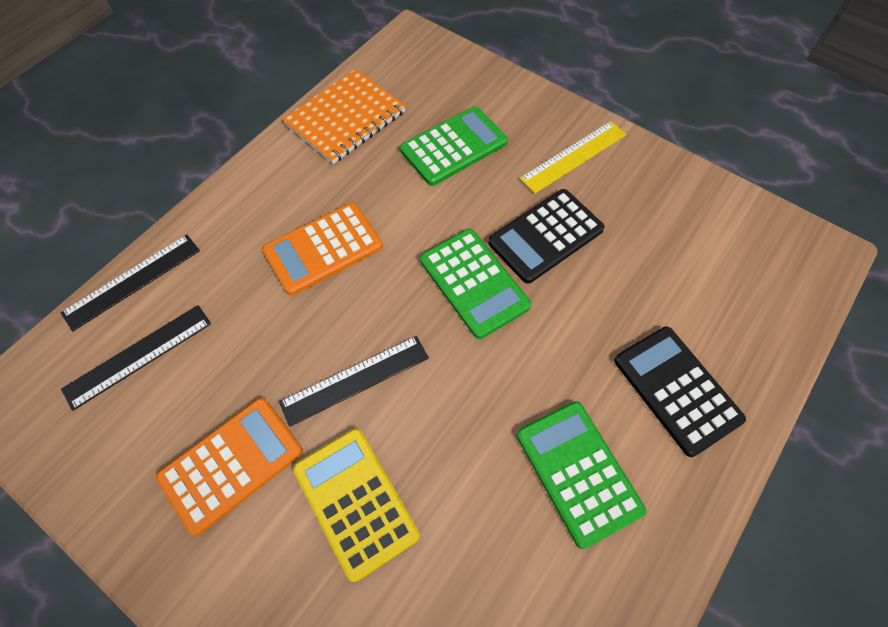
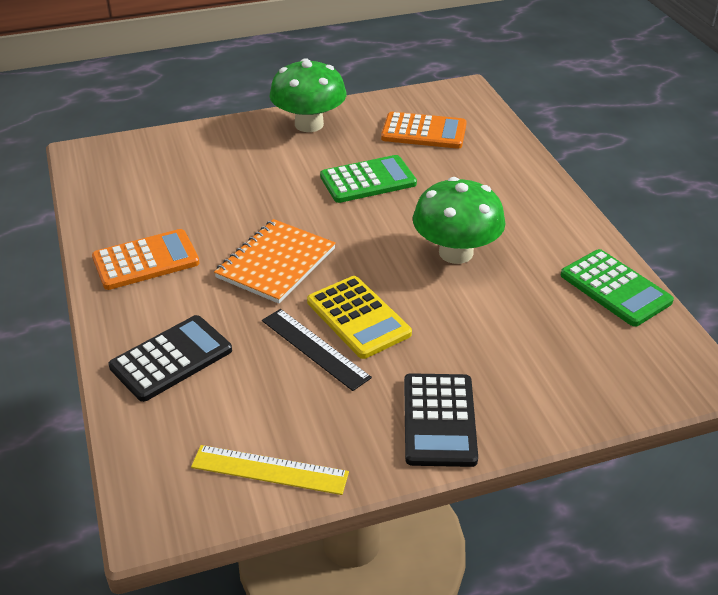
black ruler: 3 -> 1
green calculator: 3 -> 2
green mushroom: 0 -> 2

